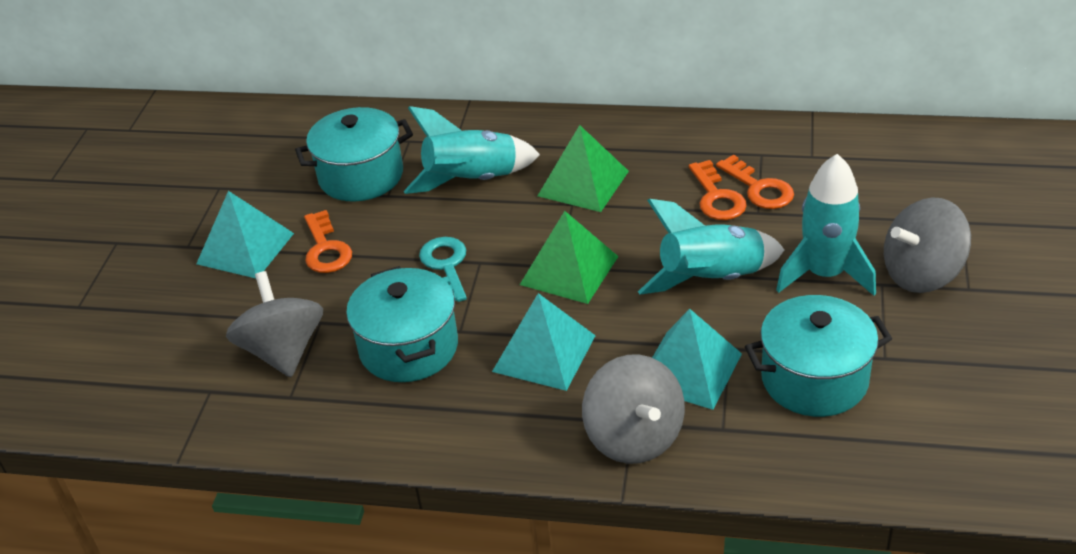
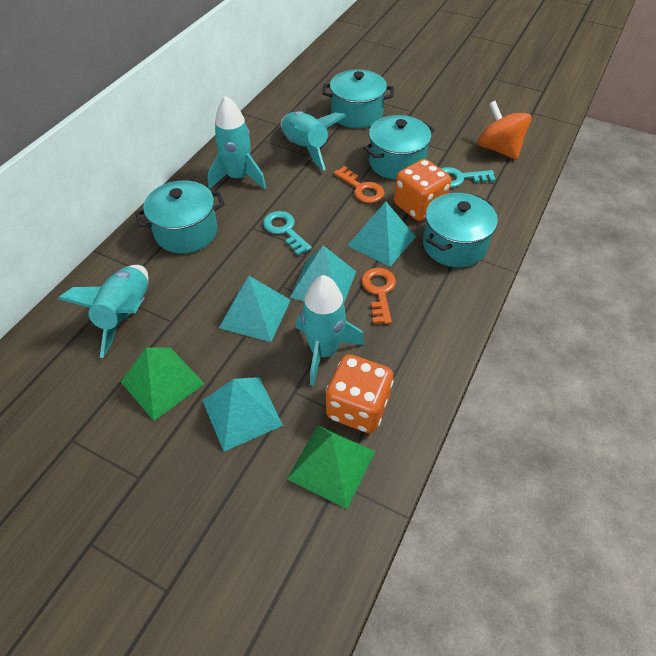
grey spinning top: 3 -> 0
orange dice: 0 -> 2
orange key: 3 -> 2
orange spinning top: 0 -> 1
turquoise key: 1 -> 2
turquoise pot: 3 -> 4
turquoise pyramid: 3 -> 4
turquoise rocket: 3 -> 4

